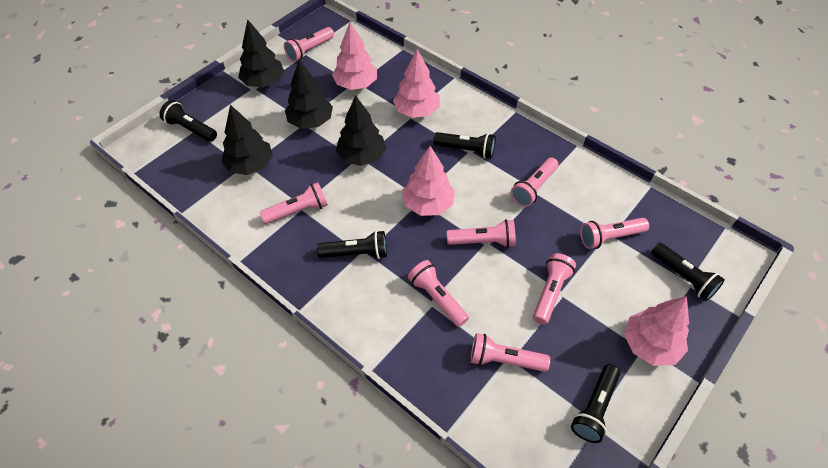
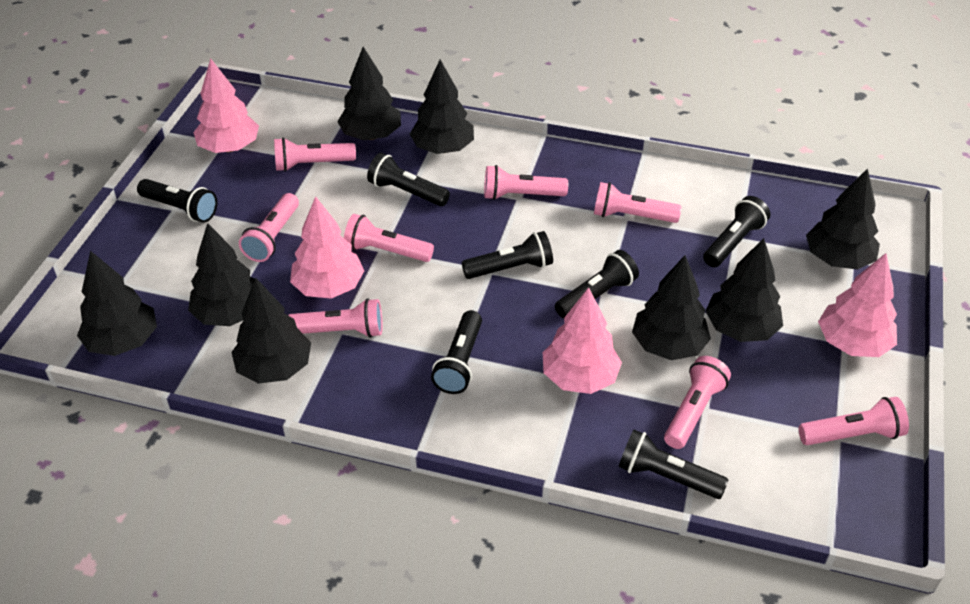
black flashlight: 5 -> 7
black tree: 4 -> 8

